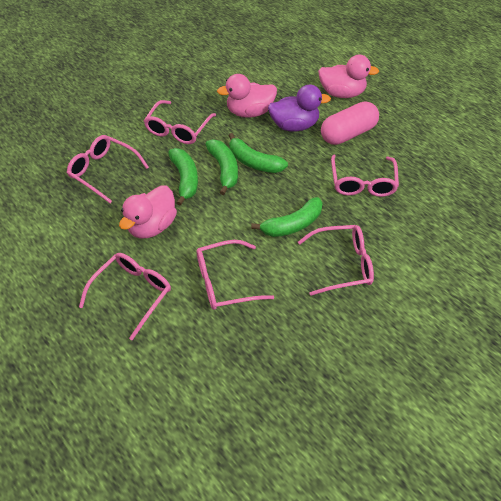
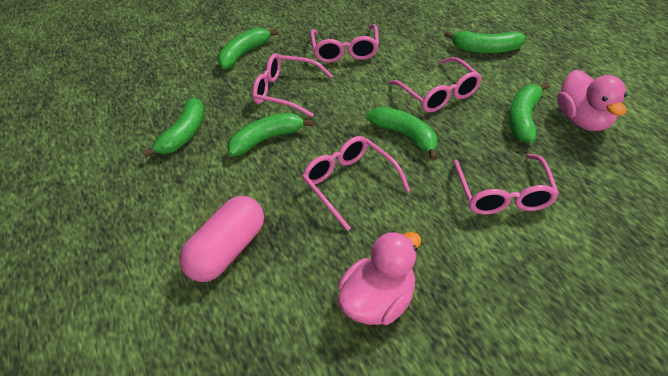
green banana: 4 -> 6
pink duck: 3 -> 2
pink glasses: 6 -> 5
purple duck: 1 -> 0

